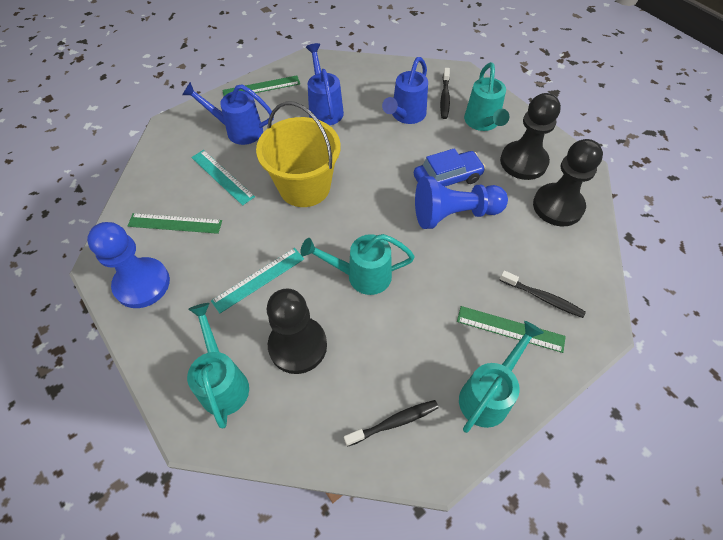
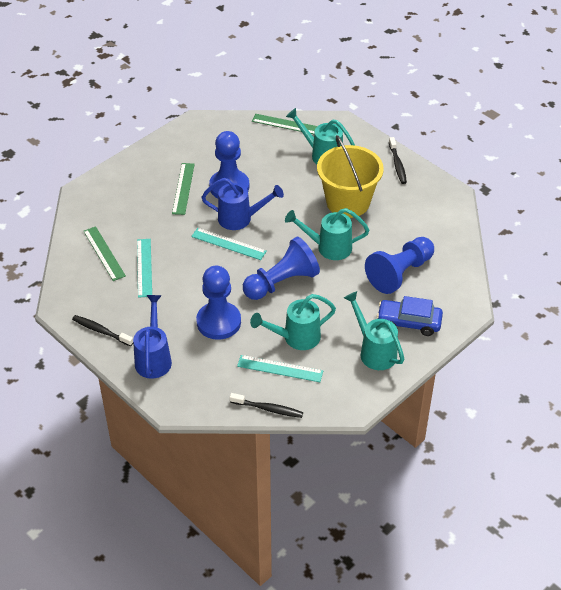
black pawn: 3 -> 0
blue pawn: 2 -> 4
blue watering can: 3 -> 2
turquoise ruler: 2 -> 3

